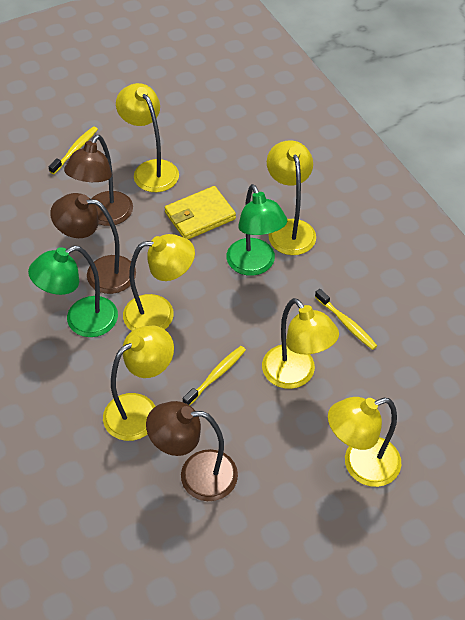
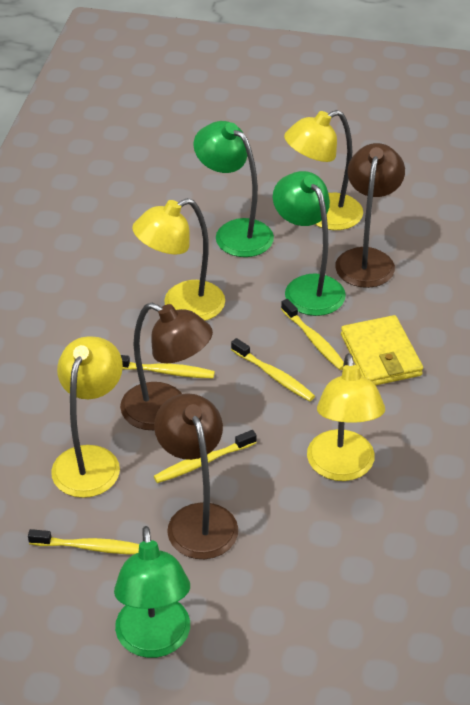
green lamp: 2 -> 3
yellow lamp: 6 -> 4
yellow toothbrush: 3 -> 5

